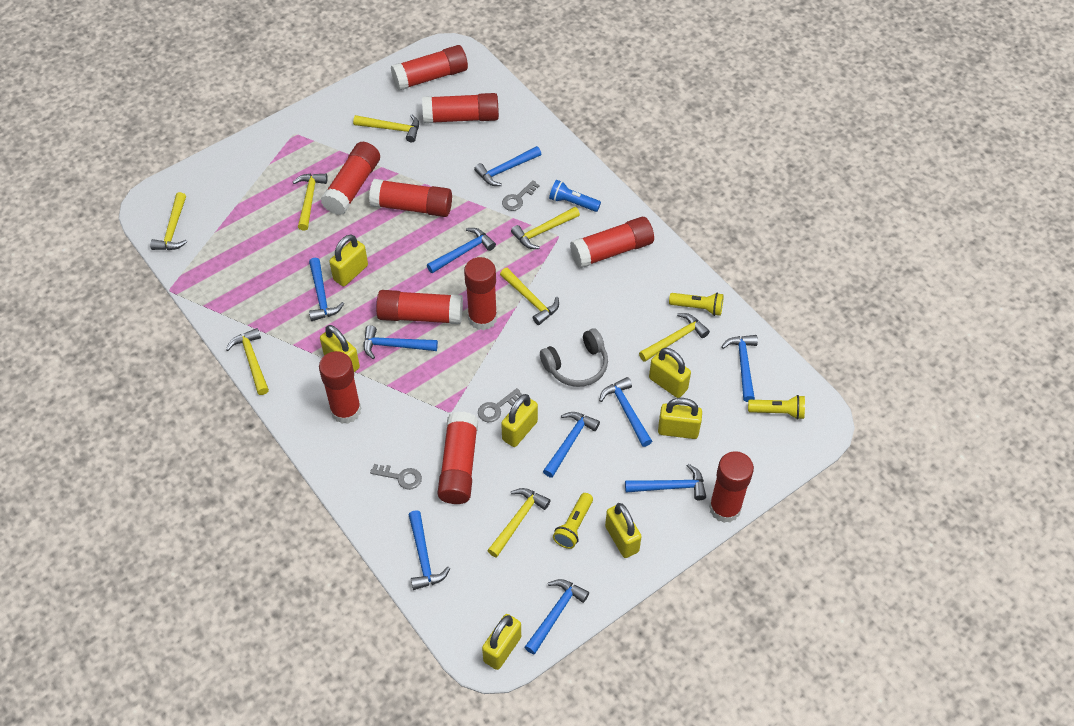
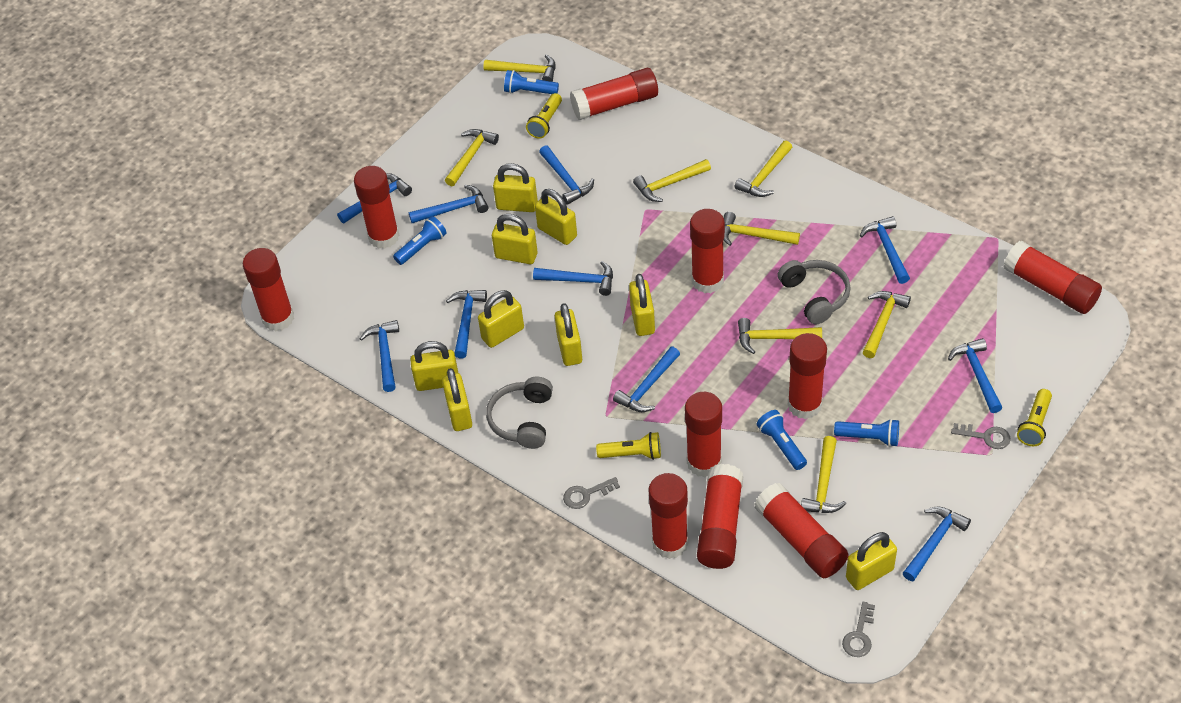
blue flashlight: 1 -> 4
grey headphones: 1 -> 2
yellow padlock: 7 -> 9

